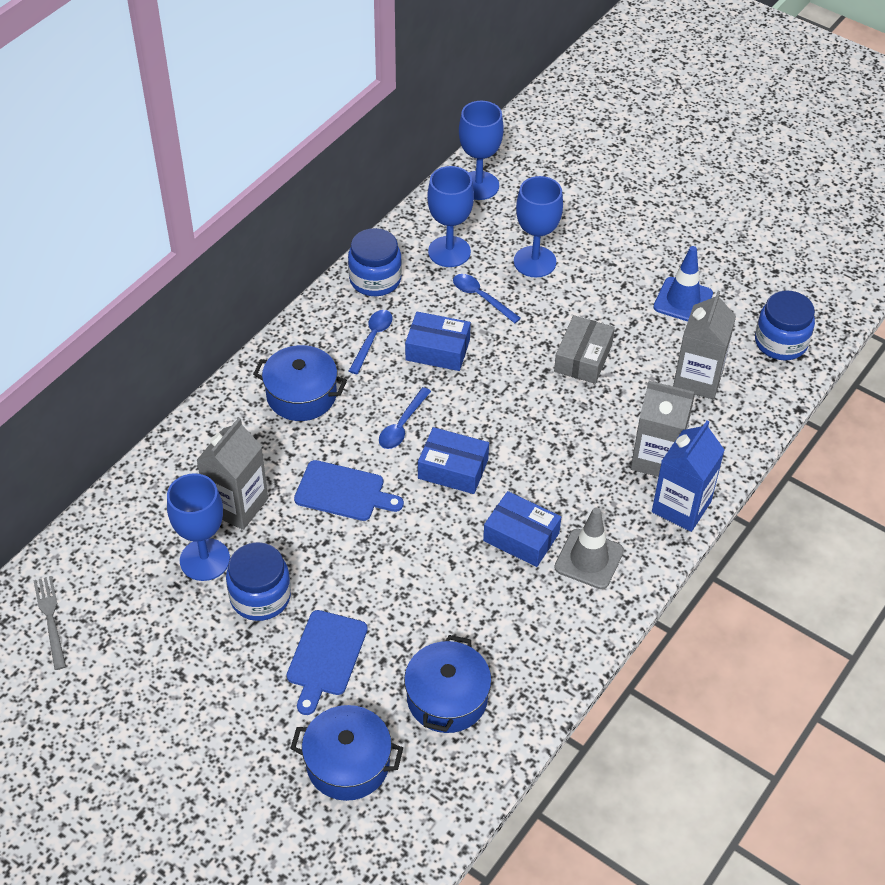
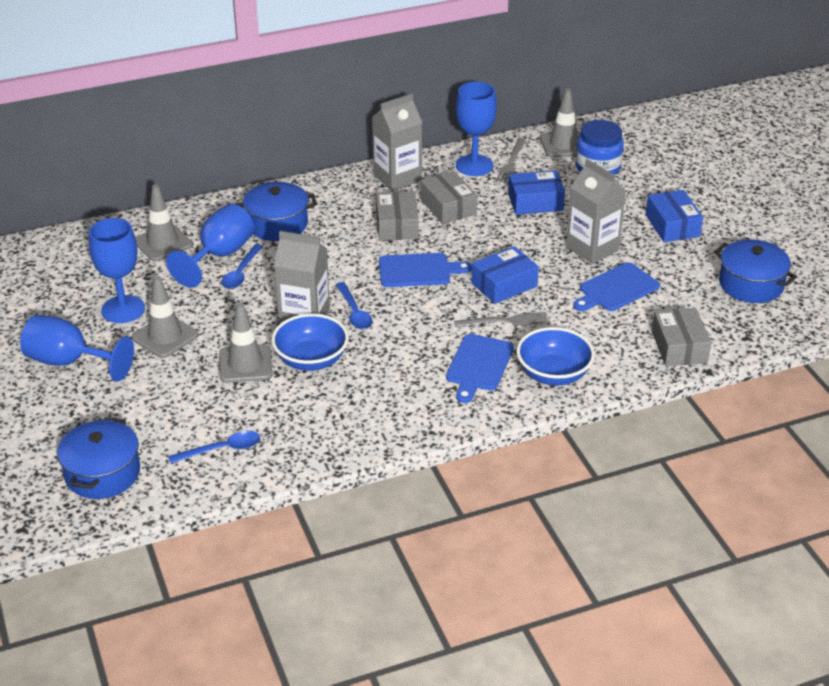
blue bowl: 0 -> 2
blue carton: 1 -> 0
blue cutting board: 2 -> 3
blue jar: 3 -> 1
blue traffic cone: 1 -> 0
grey box: 1 -> 3
grey fork: 1 -> 2
grey traffic cone: 1 -> 4

